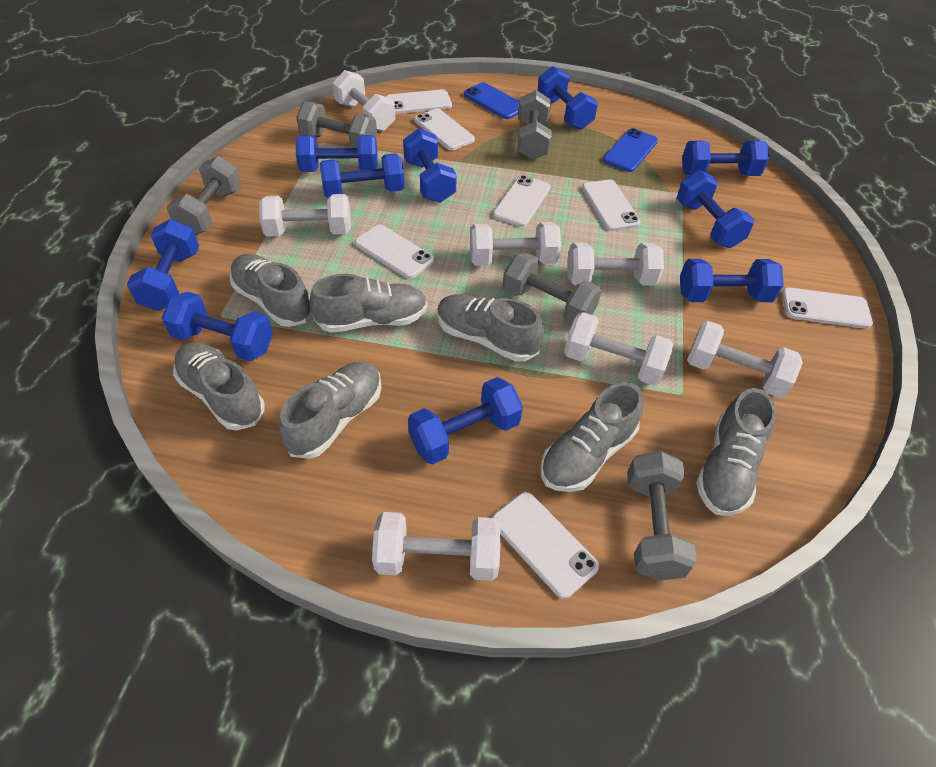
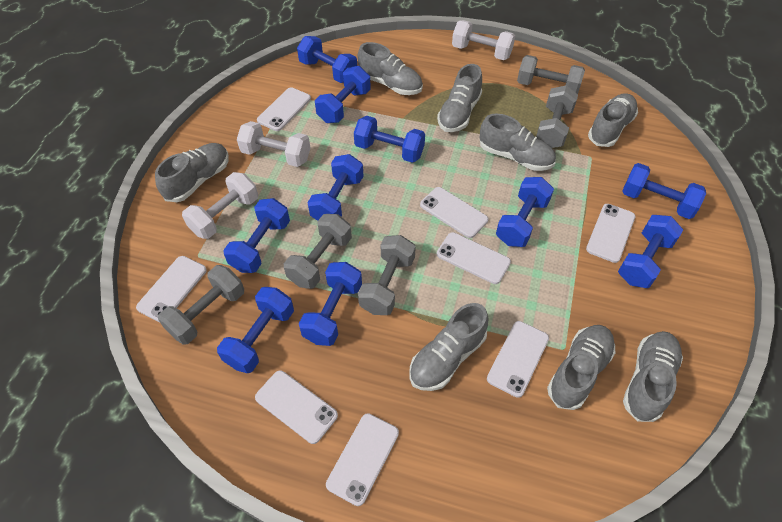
blue phone: 2 -> 0
grey shoe: 7 -> 8
white dumbbell: 7 -> 3
white phone: 7 -> 8

